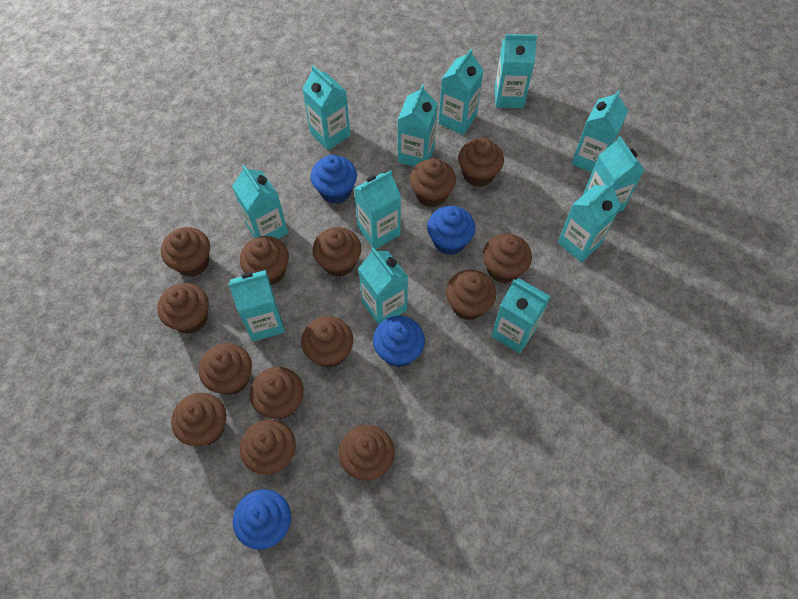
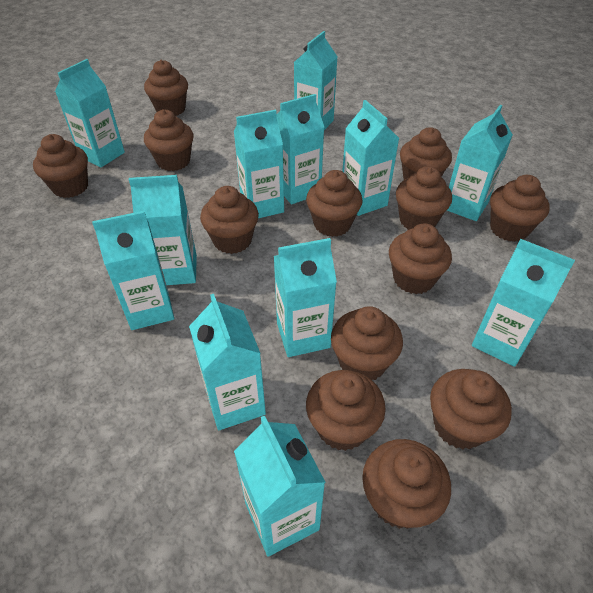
blue cupcake: 4 -> 0
brown cupcake: 14 -> 13

